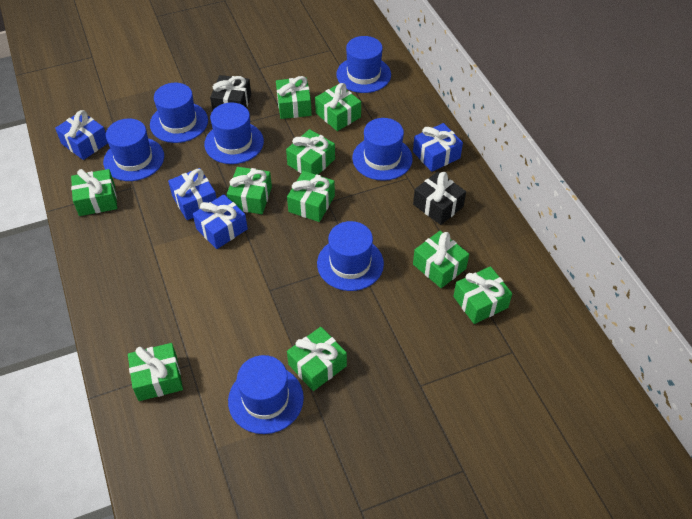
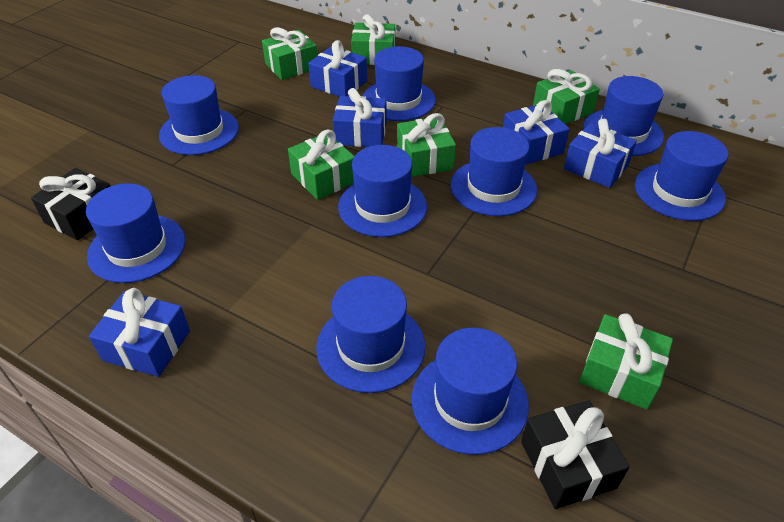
blue gift: 4 -> 5
blue hat: 7 -> 9
green gift: 10 -> 6

